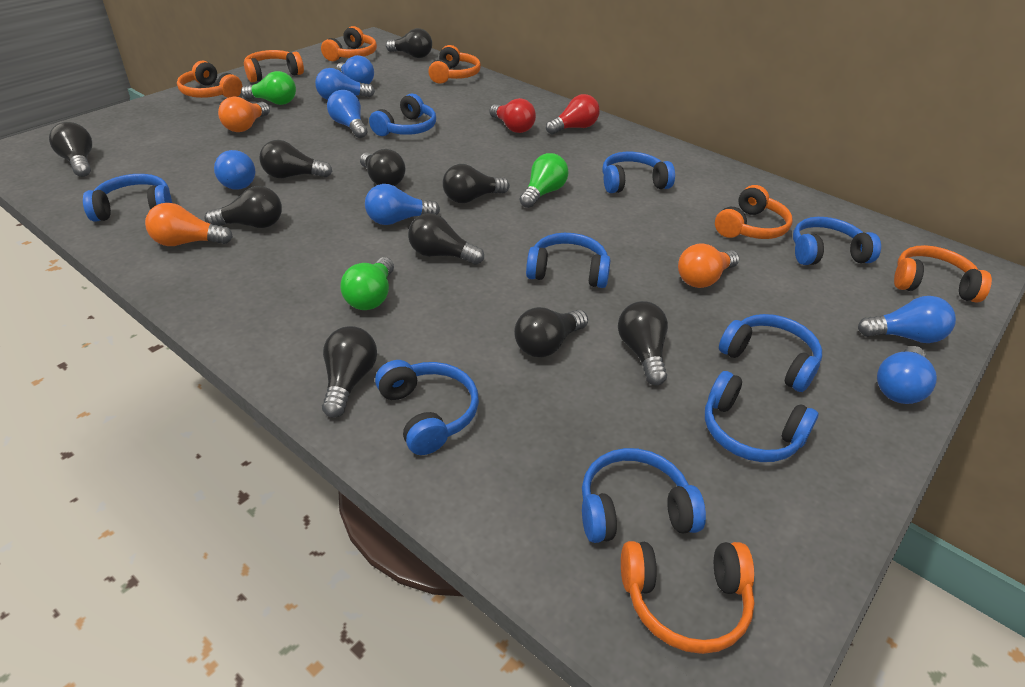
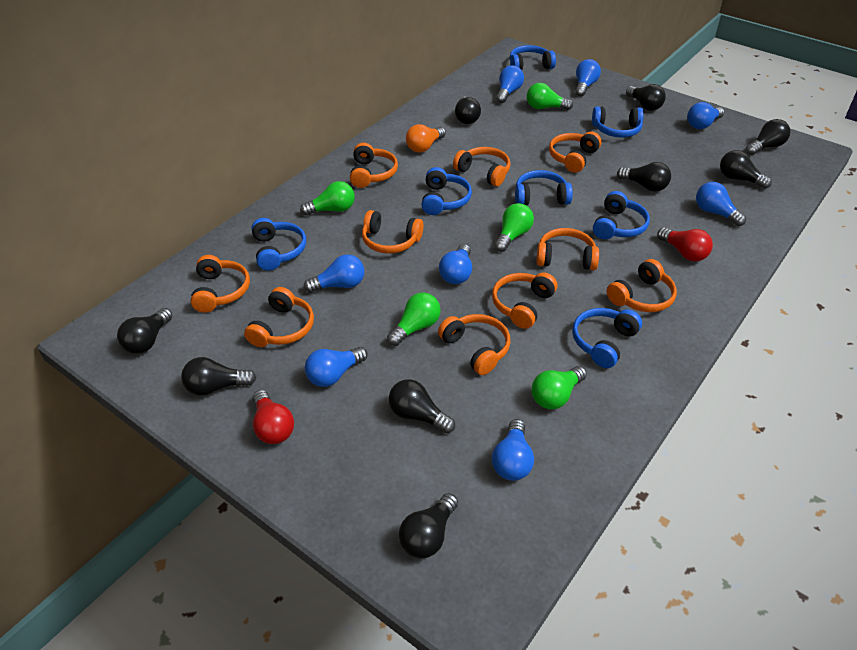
black light bulb: 10 -> 9
blue headphones: 9 -> 7
blue light bulb: 7 -> 8
green light bulb: 3 -> 5
orange headphones: 7 -> 10
orange light bulb: 3 -> 1

